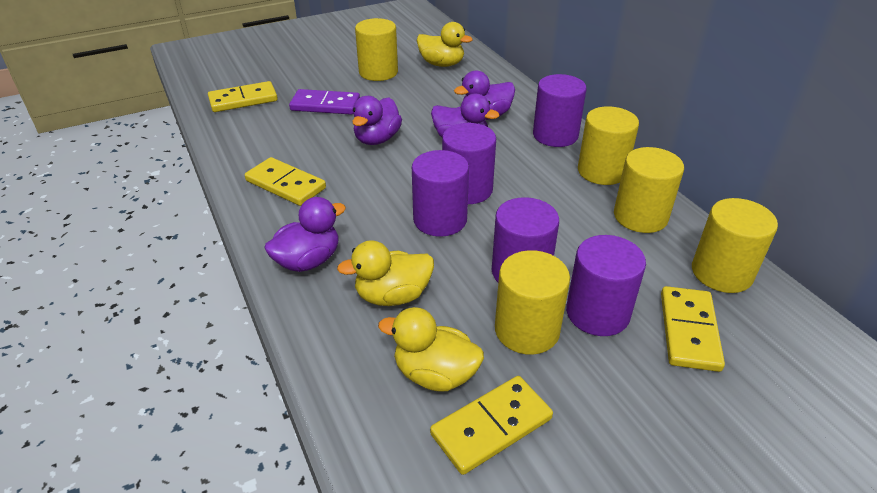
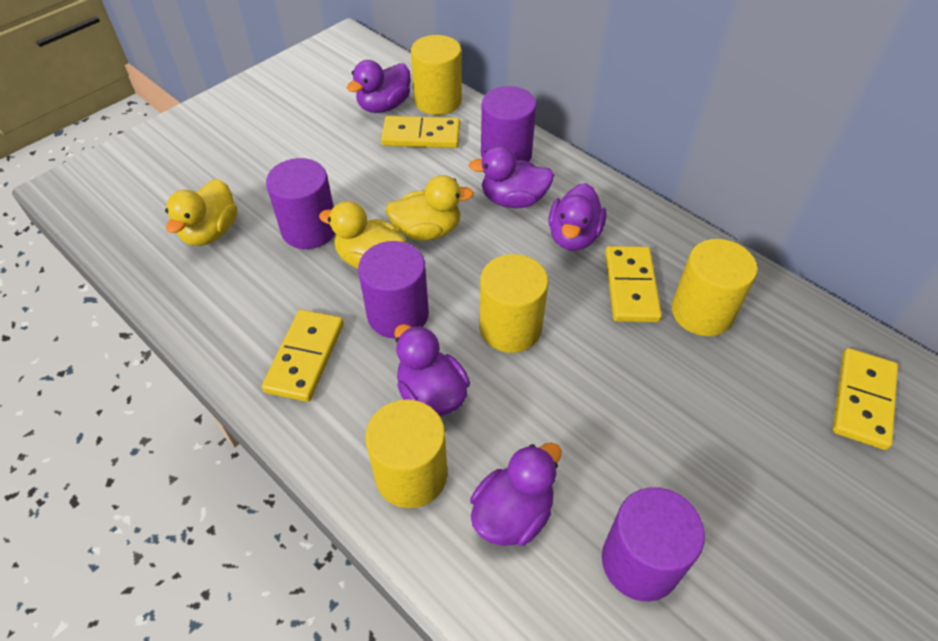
purple cylinder: 5 -> 4
purple domino: 1 -> 0
purple duck: 4 -> 5
yellow cylinder: 5 -> 4

